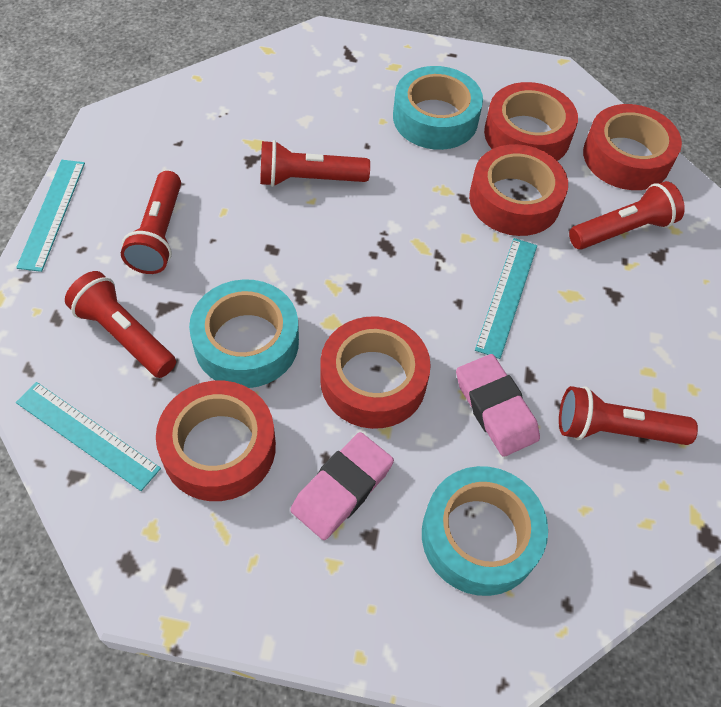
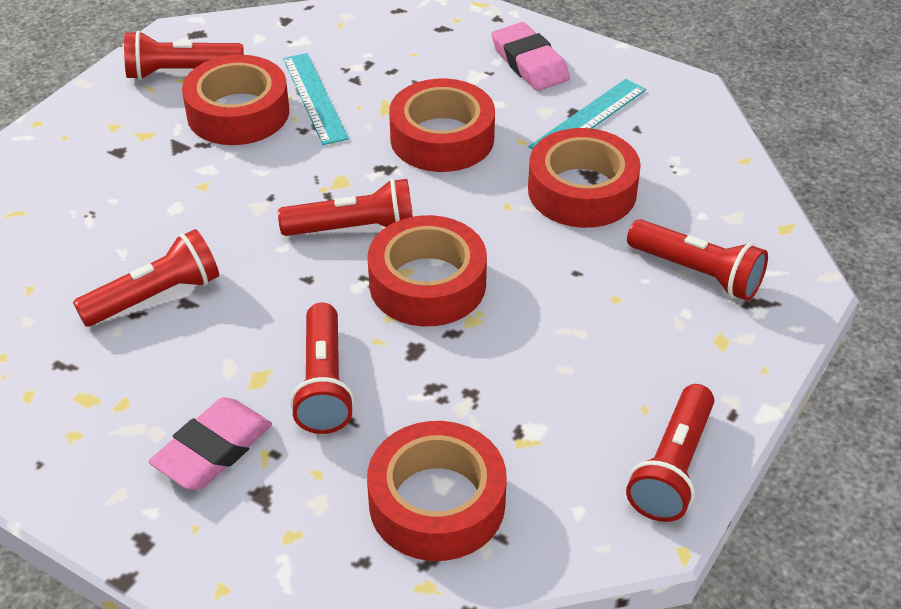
red flashlight: 5 -> 6
turquoise ruler: 3 -> 2
turquoise tape: 3 -> 0

